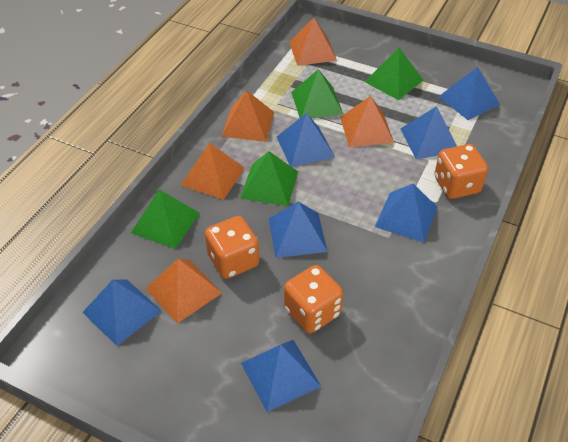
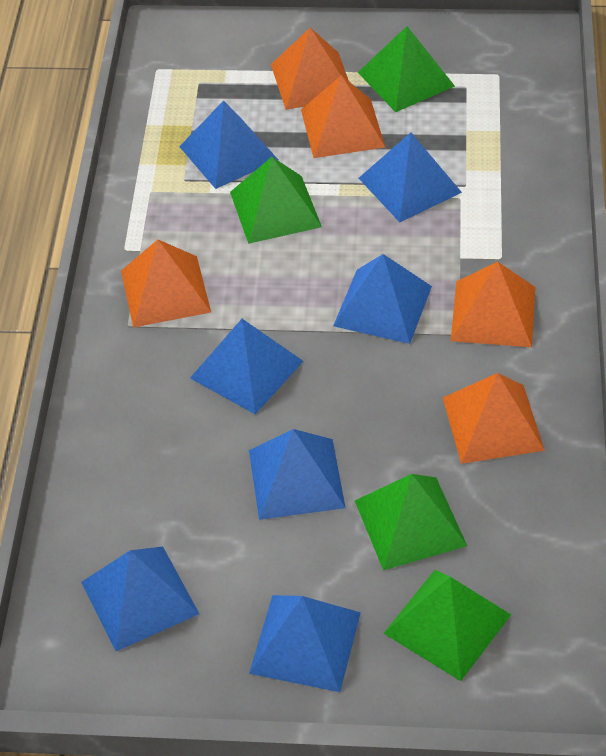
orange dice: 3 -> 0

